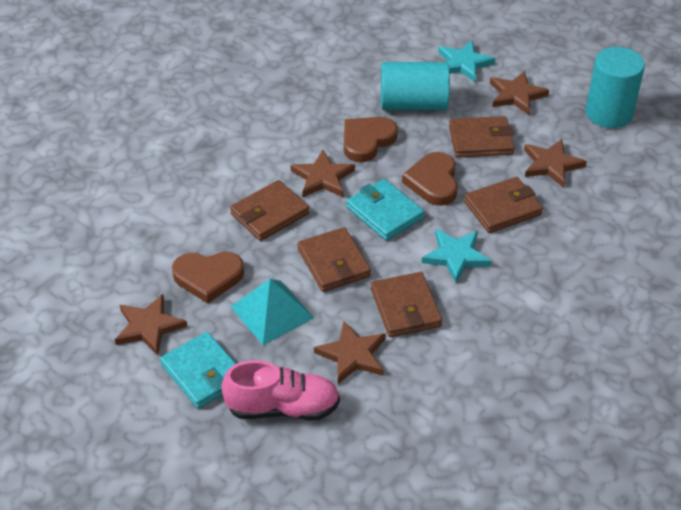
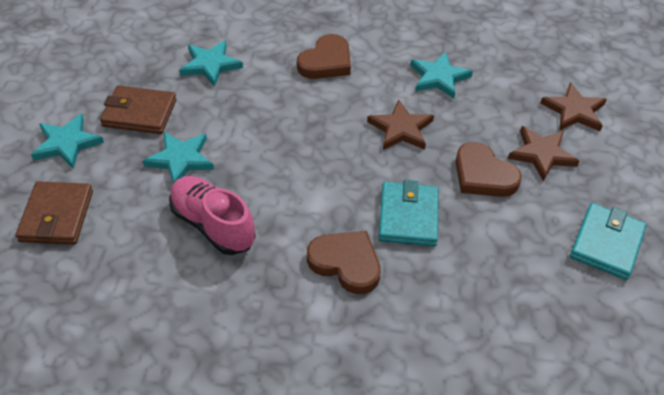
brown star: 5 -> 3
brown wallet: 5 -> 2
turquoise cylinder: 2 -> 0
turquoise pyramid: 1 -> 0
turquoise star: 2 -> 4

